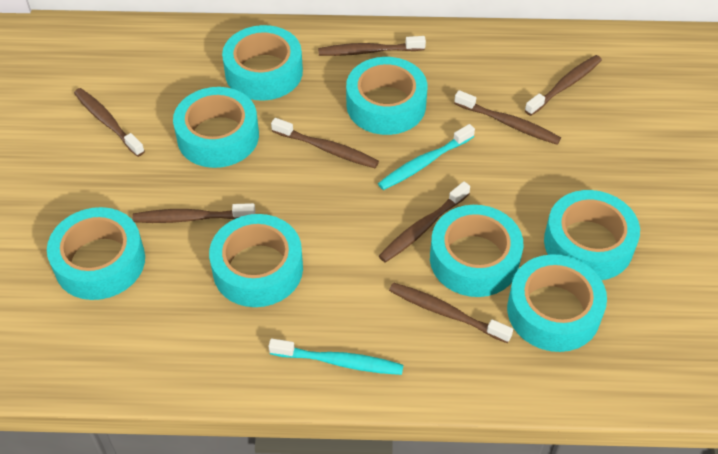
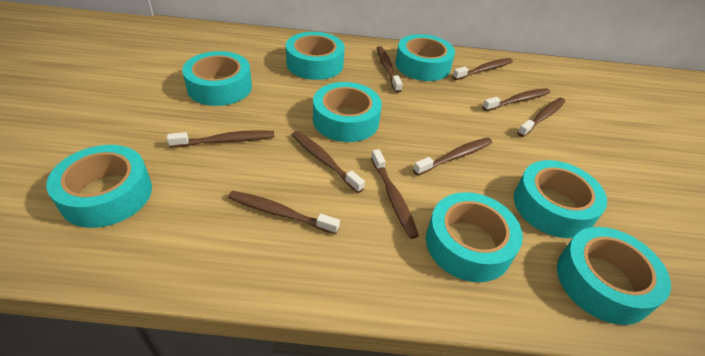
brown toothbrush: 8 -> 9
turquoise toothbrush: 2 -> 0

